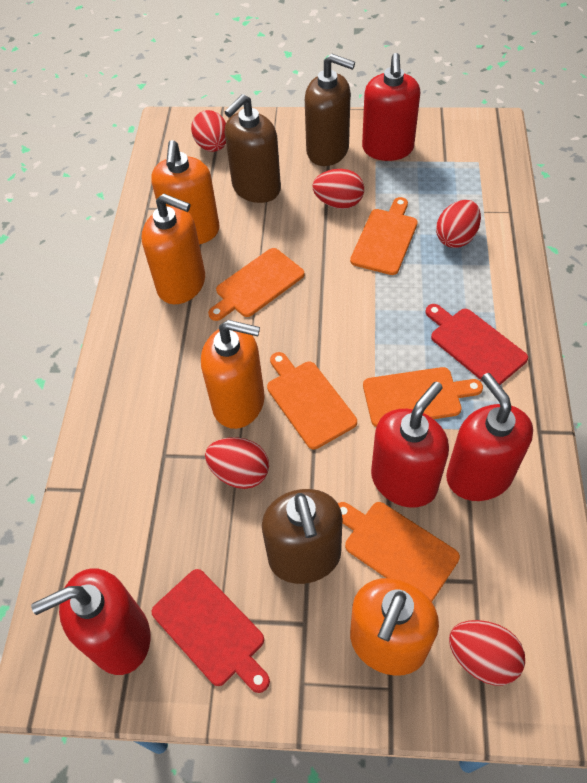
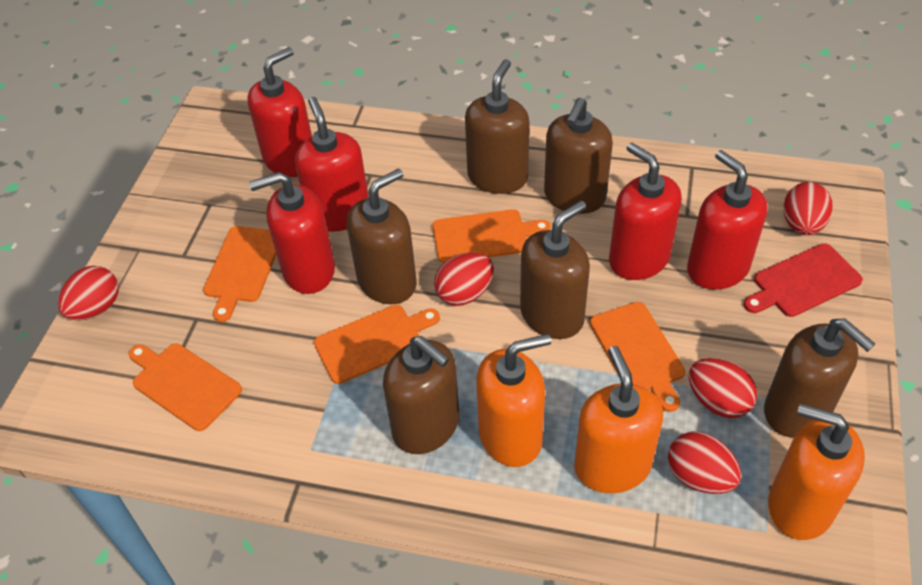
brown soap dispenser: 3 -> 6
orange soap dispenser: 4 -> 3
red cutting board: 2 -> 1
red soap dispenser: 4 -> 5

